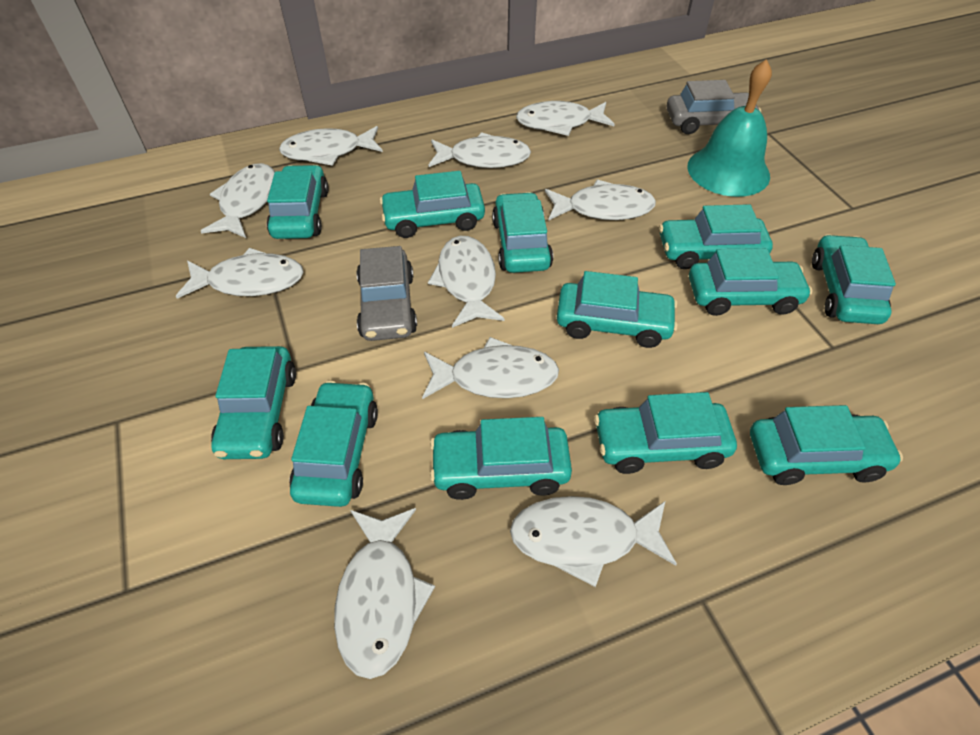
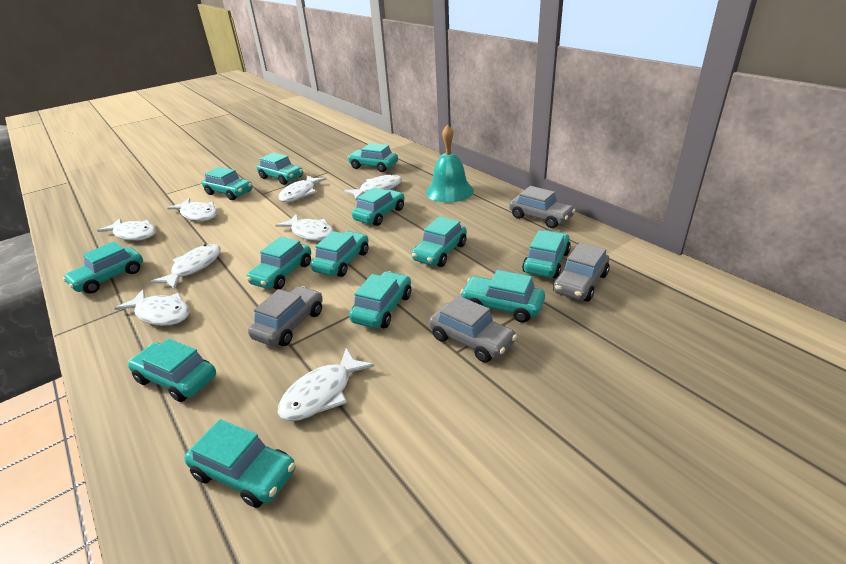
grey car: 2 -> 4
turquoise car: 12 -> 13
white fish: 10 -> 8

